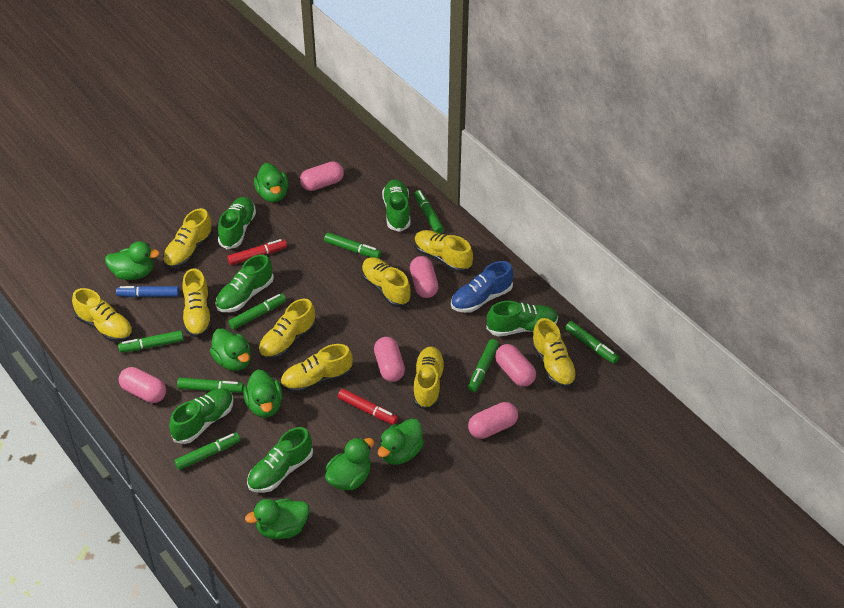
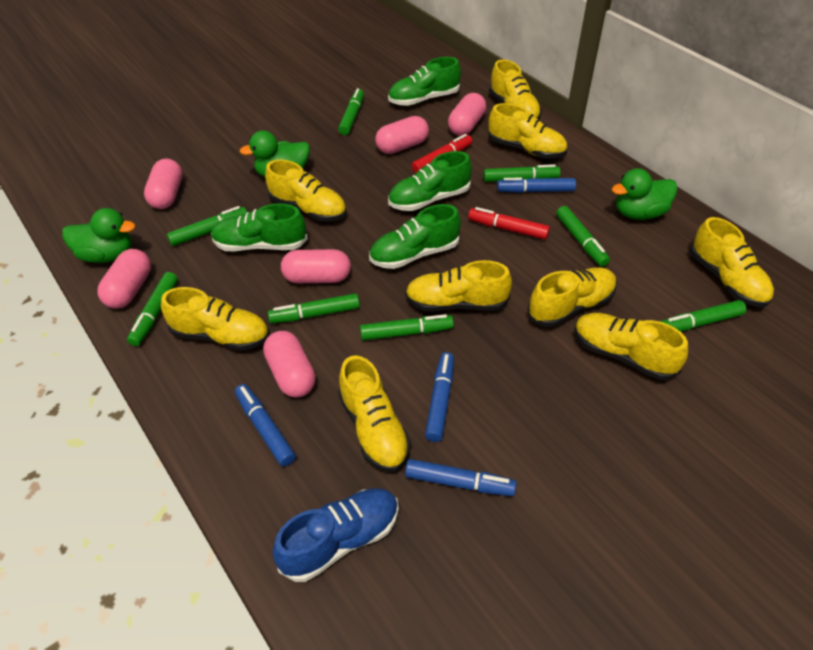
blue marker: 1 -> 4
green duck: 7 -> 3
green shoe: 6 -> 4

